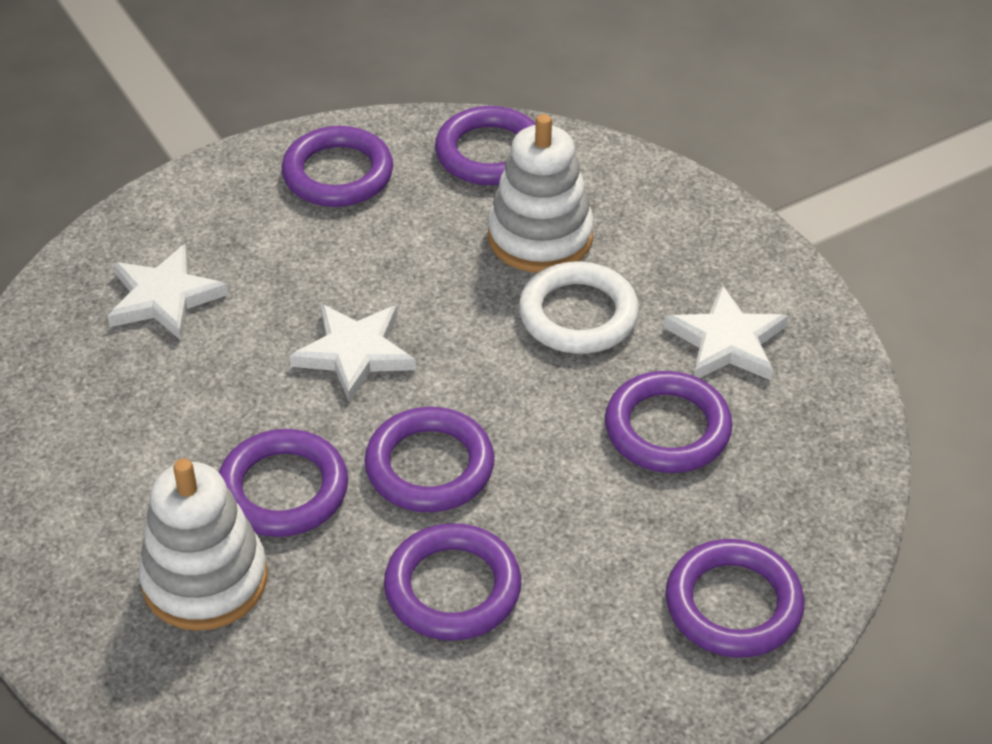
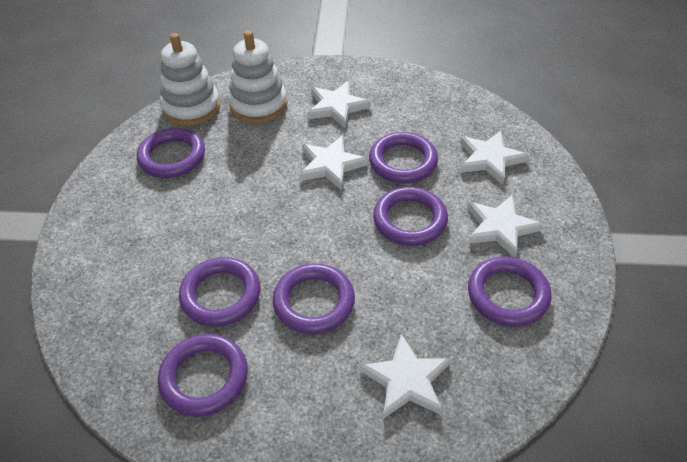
white ring: 1 -> 0
white star: 3 -> 5

